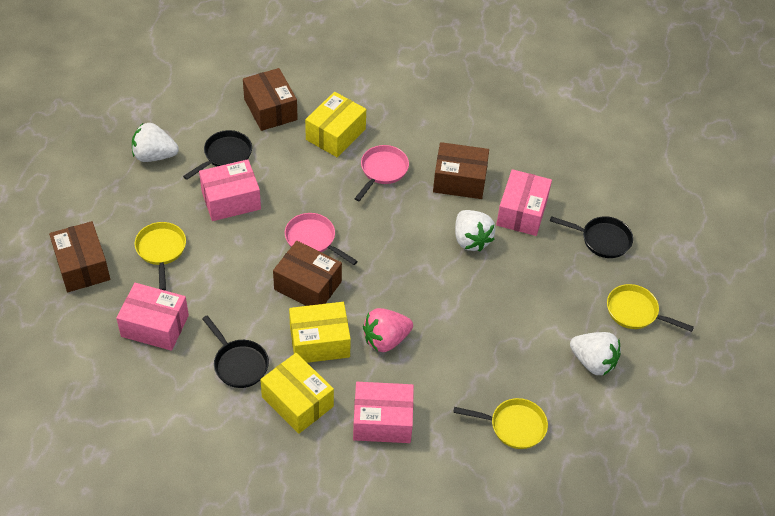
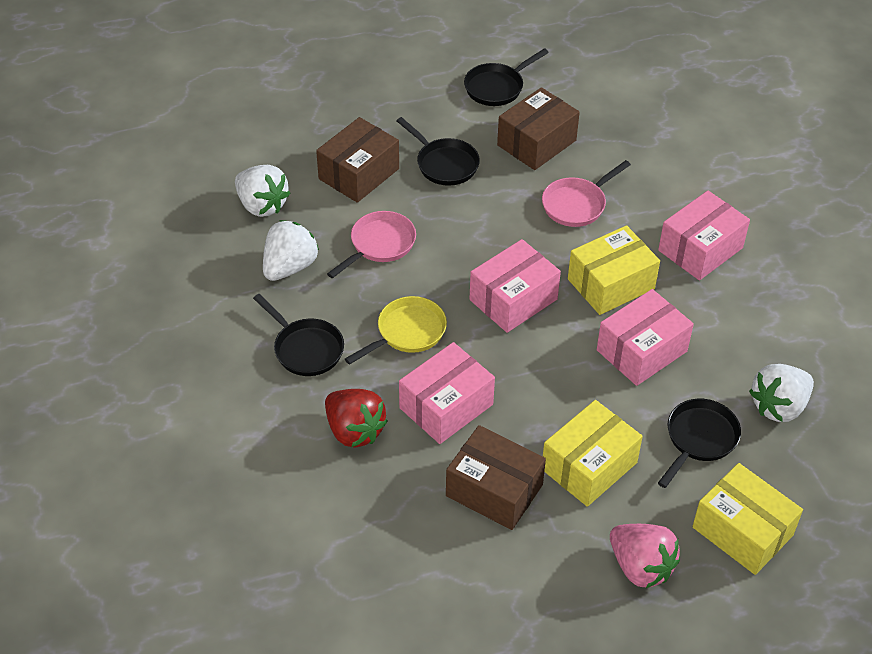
black pan: 3 -> 4
brown box: 4 -> 3
red strawberry: 0 -> 1
yellow pan: 3 -> 1

